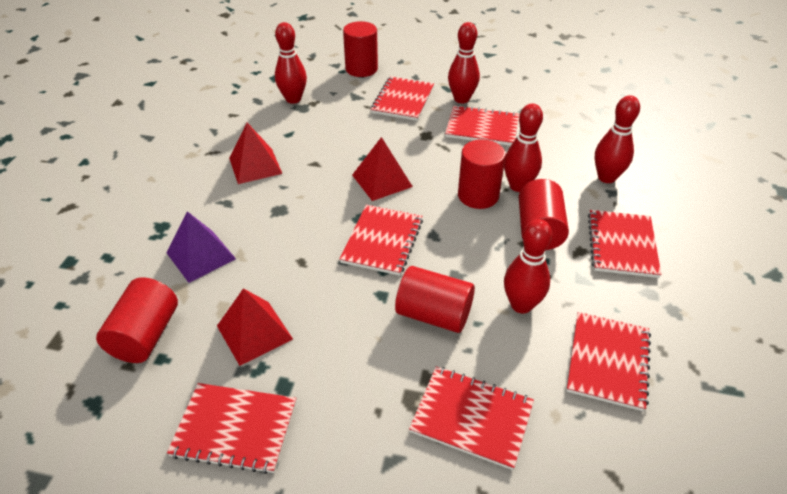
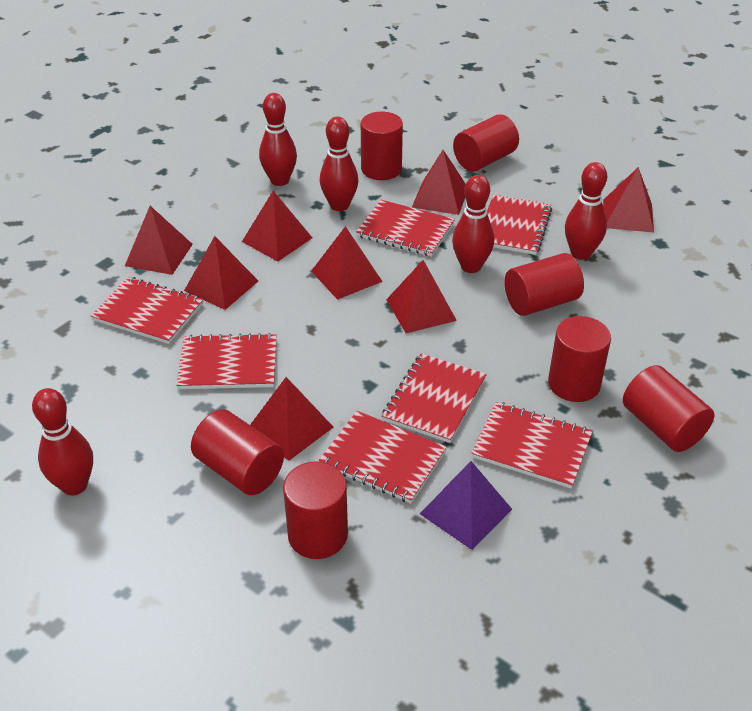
red cylinder: 5 -> 7
red pyramid: 3 -> 8

